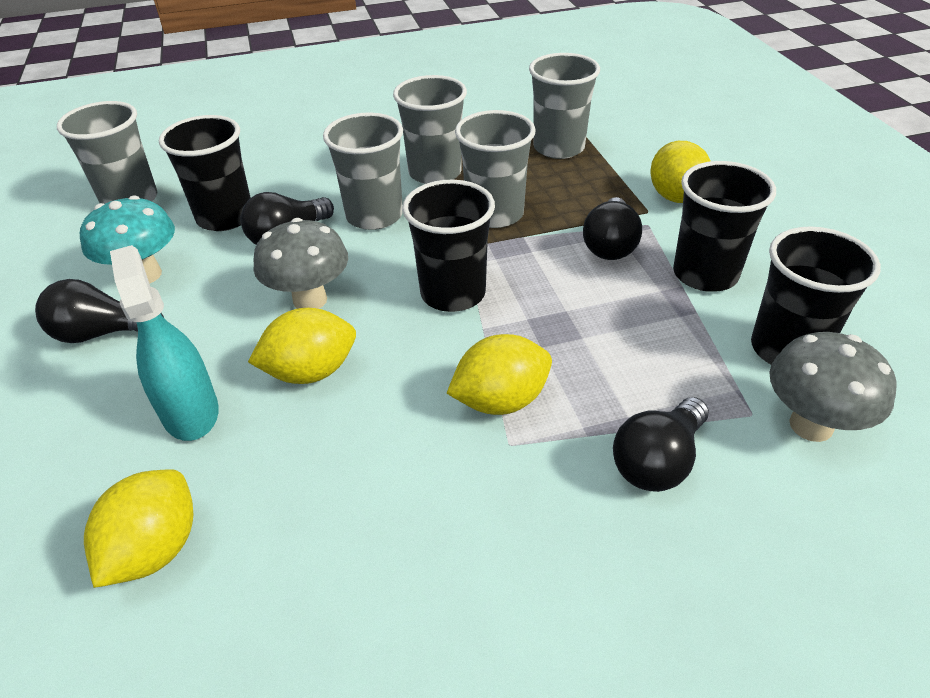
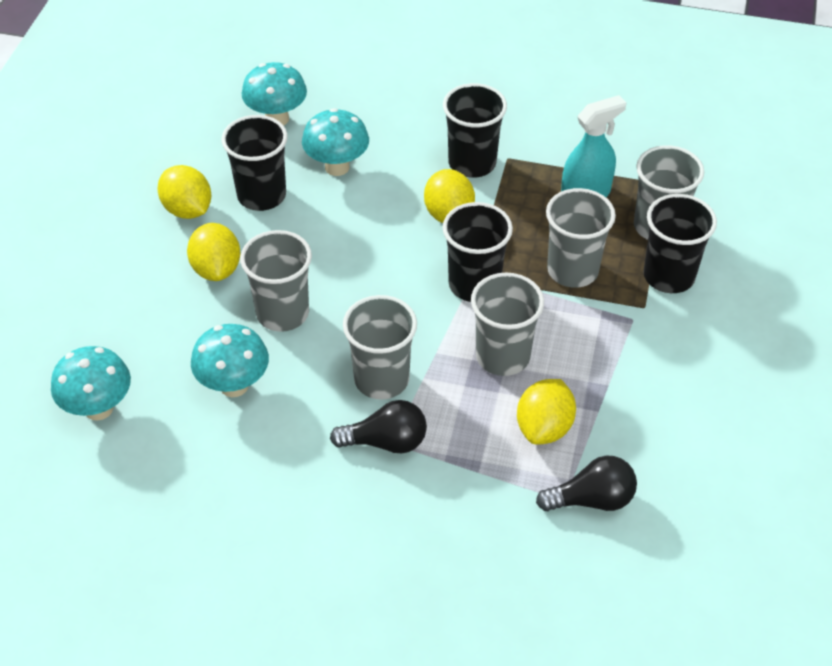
black light bulb: 4 -> 2
grey mushroom: 2 -> 0
turquoise mushroom: 1 -> 4

